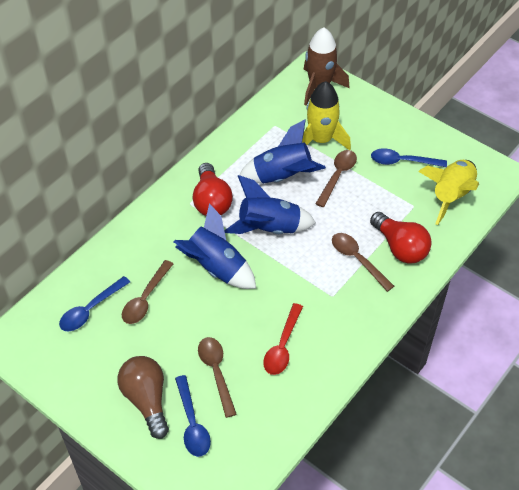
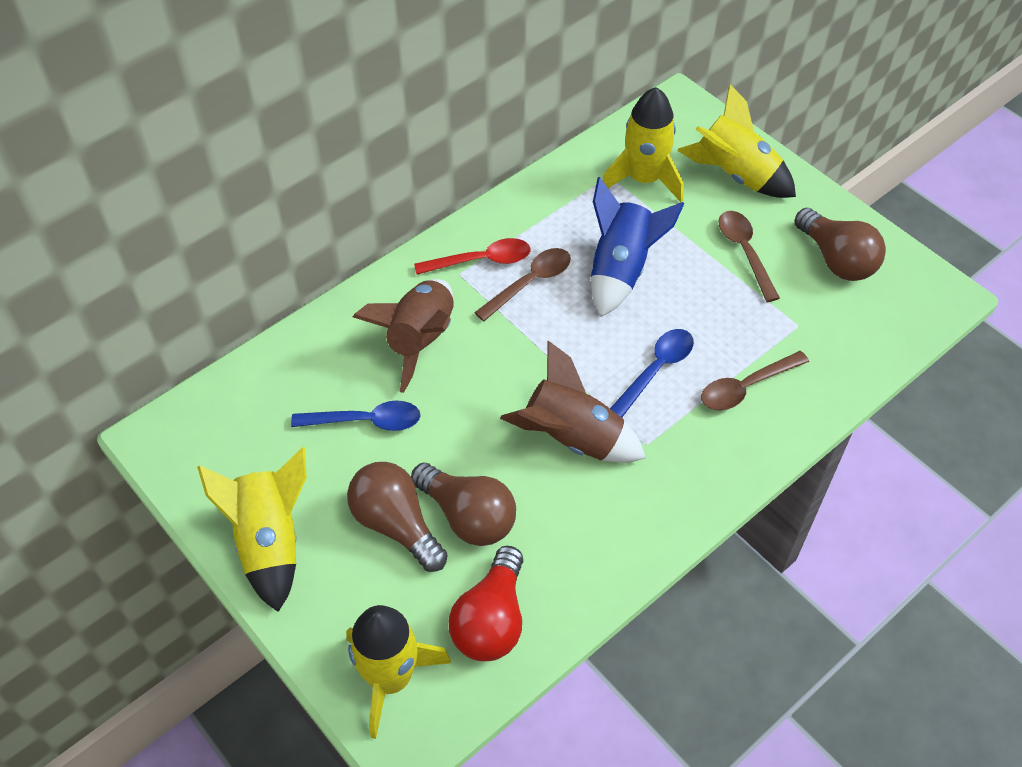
blue rocket: 3 -> 1
blue spoon: 3 -> 2
brown light bulb: 1 -> 3
brown rocket: 1 -> 2
brown spoon: 4 -> 3
red light bulb: 2 -> 1
yellow rocket: 2 -> 4

